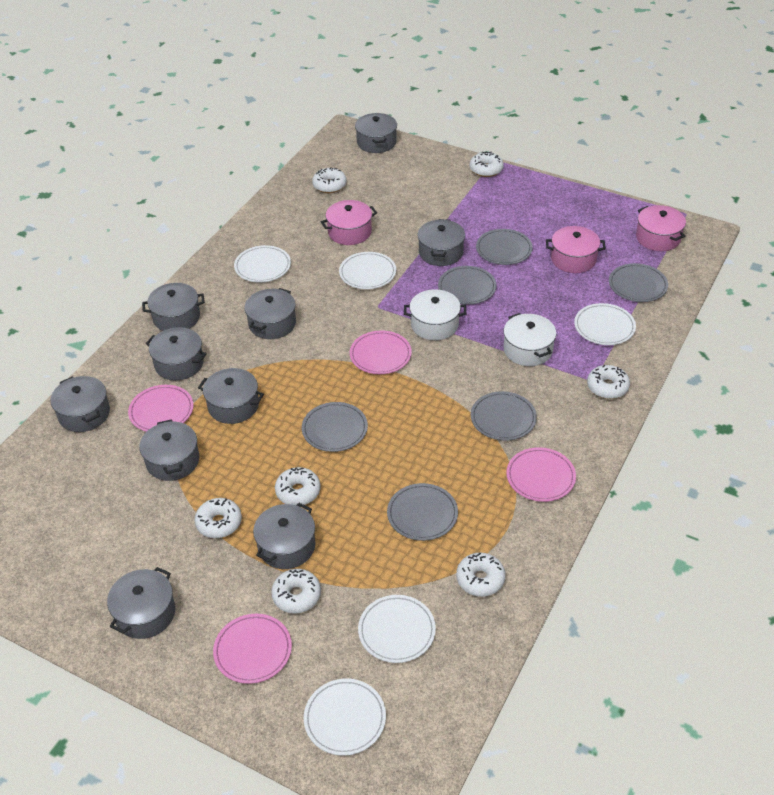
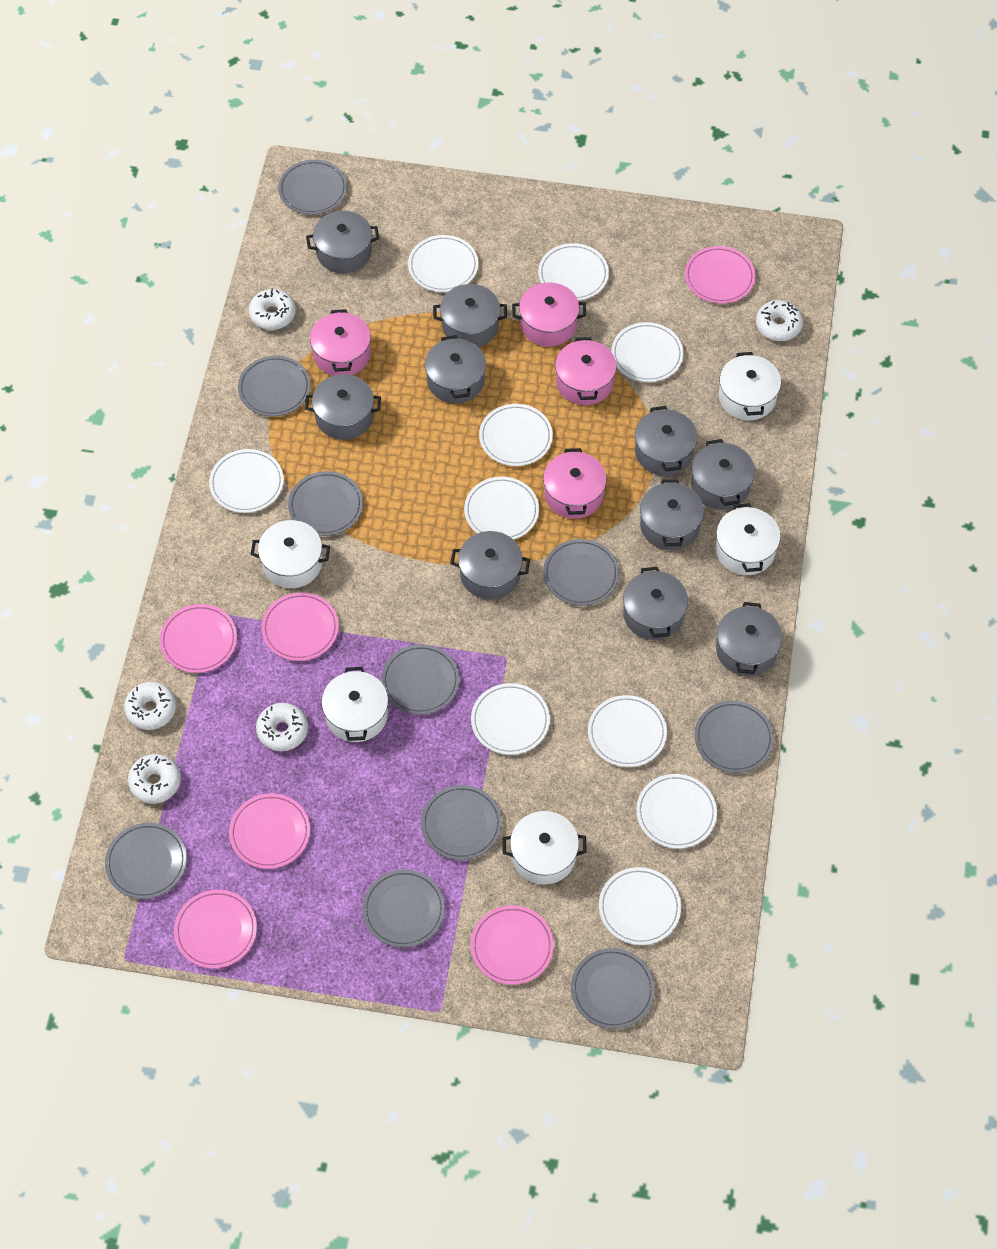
grey plate: 6 -> 10
pink plate: 4 -> 6
pink pot: 3 -> 4
white donut: 7 -> 5
white plate: 5 -> 10
white pot: 2 -> 5

